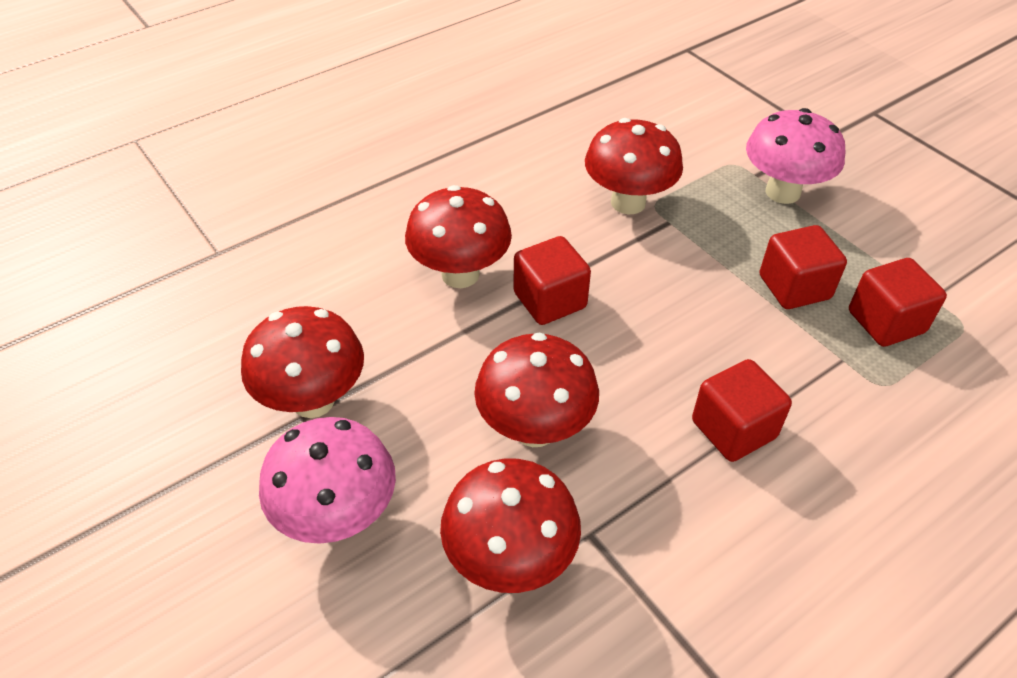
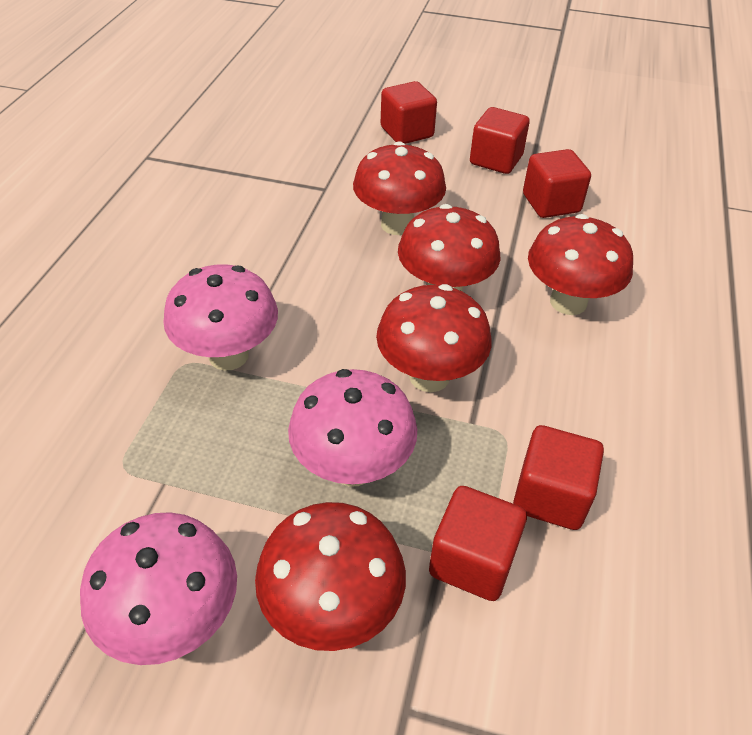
pink mushroom: 2 -> 3
red cube: 4 -> 5

